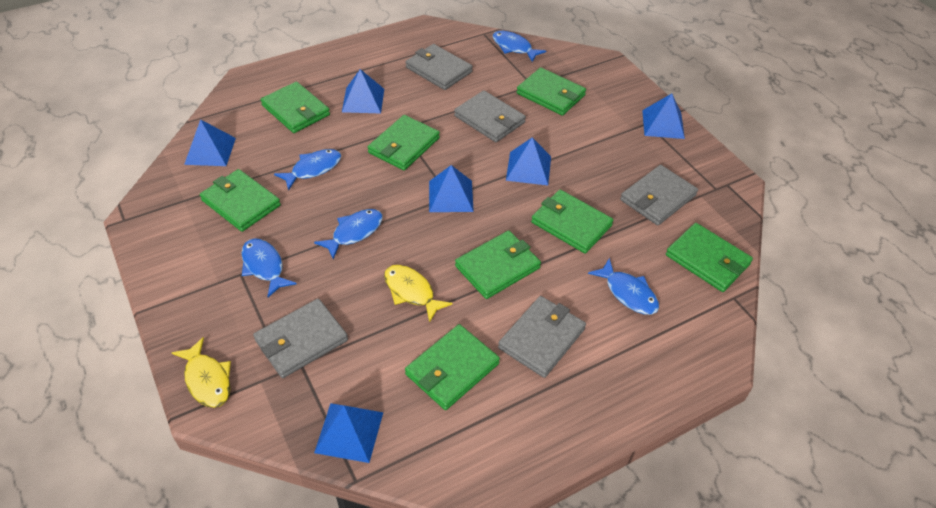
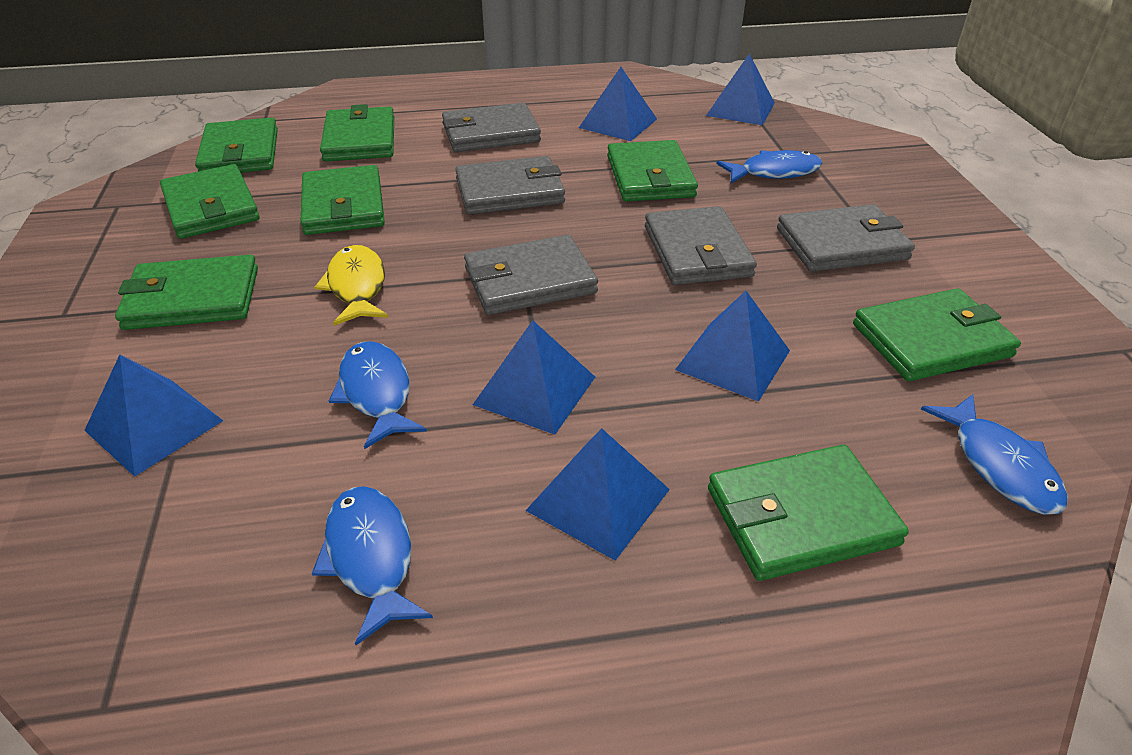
blue fish: 5 -> 4
yellow fish: 2 -> 1

